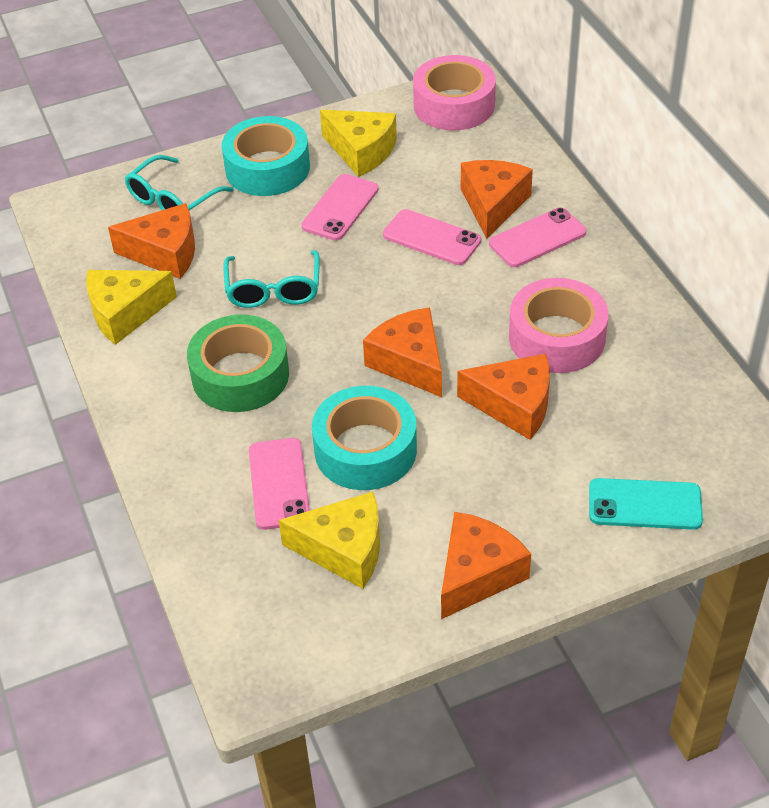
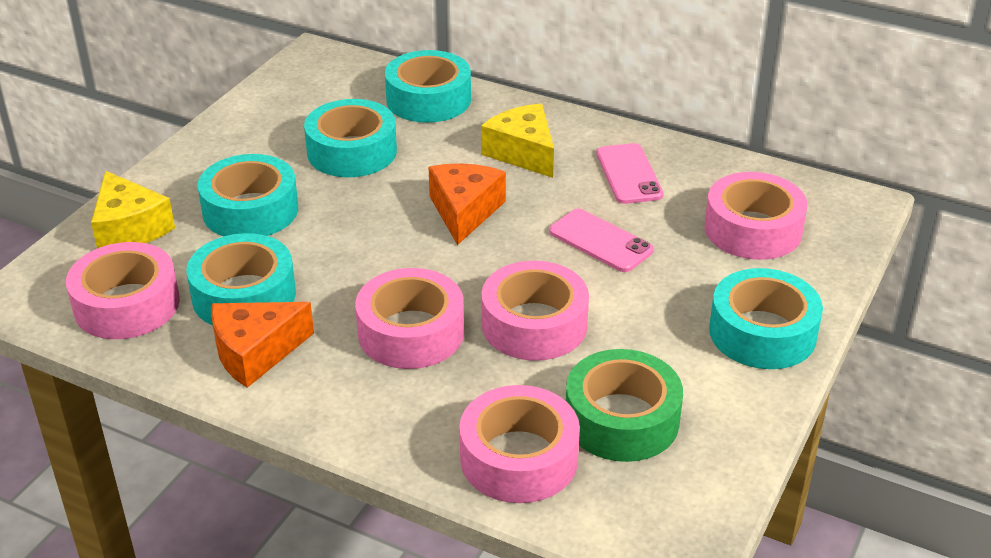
orange cheese: 5 -> 2
pink phone: 4 -> 2
pink tape: 2 -> 5
turquoise glasses: 2 -> 0
turquoise phone: 1 -> 0
turquoise tape: 2 -> 5
yellow cheese: 3 -> 2

